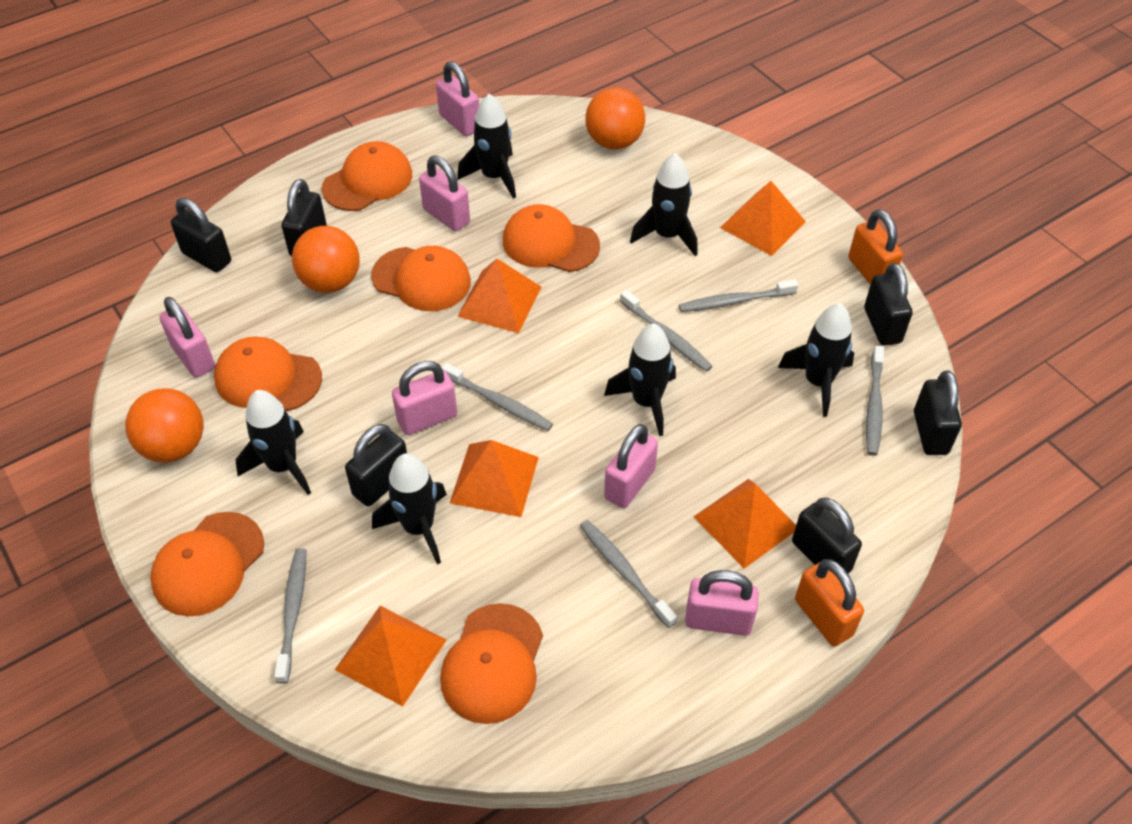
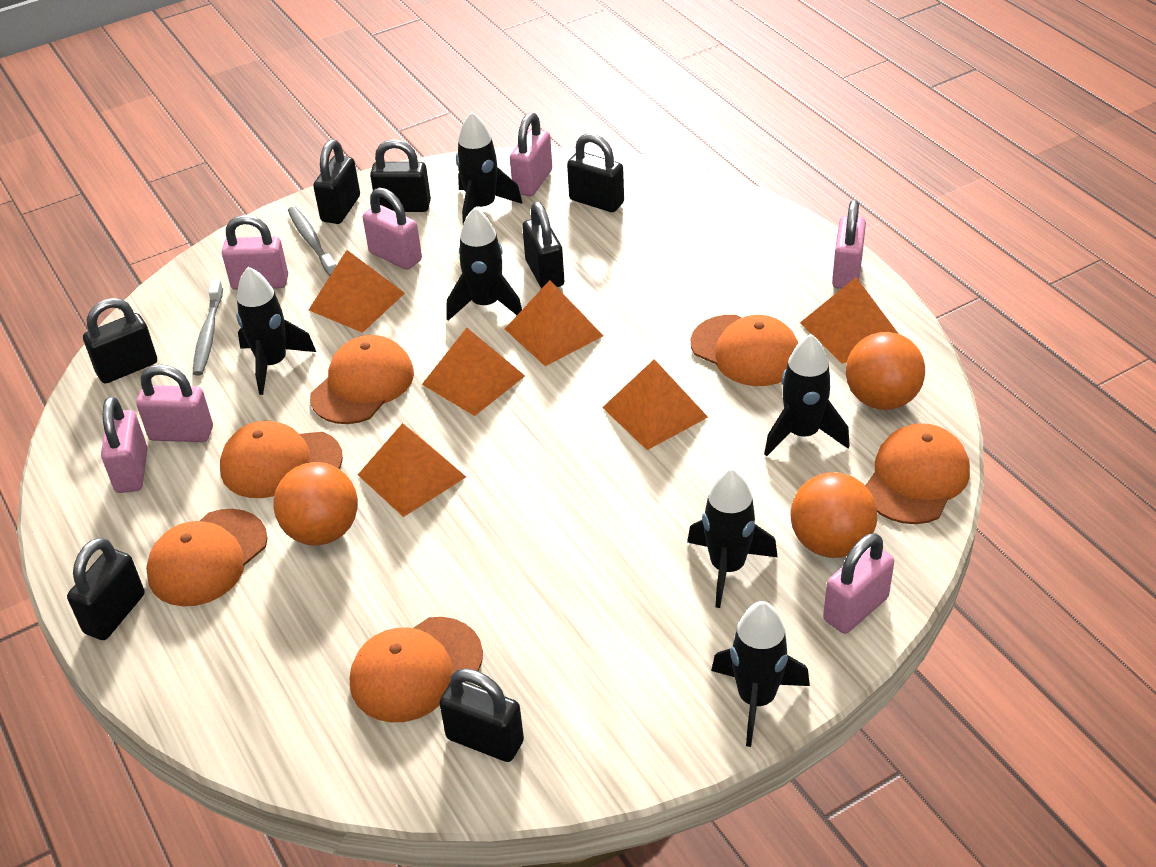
black padlock: 6 -> 7
grey toothbrush: 6 -> 2
orange padlock: 2 -> 0
orange pyramid: 5 -> 6
pink padlock: 6 -> 7

